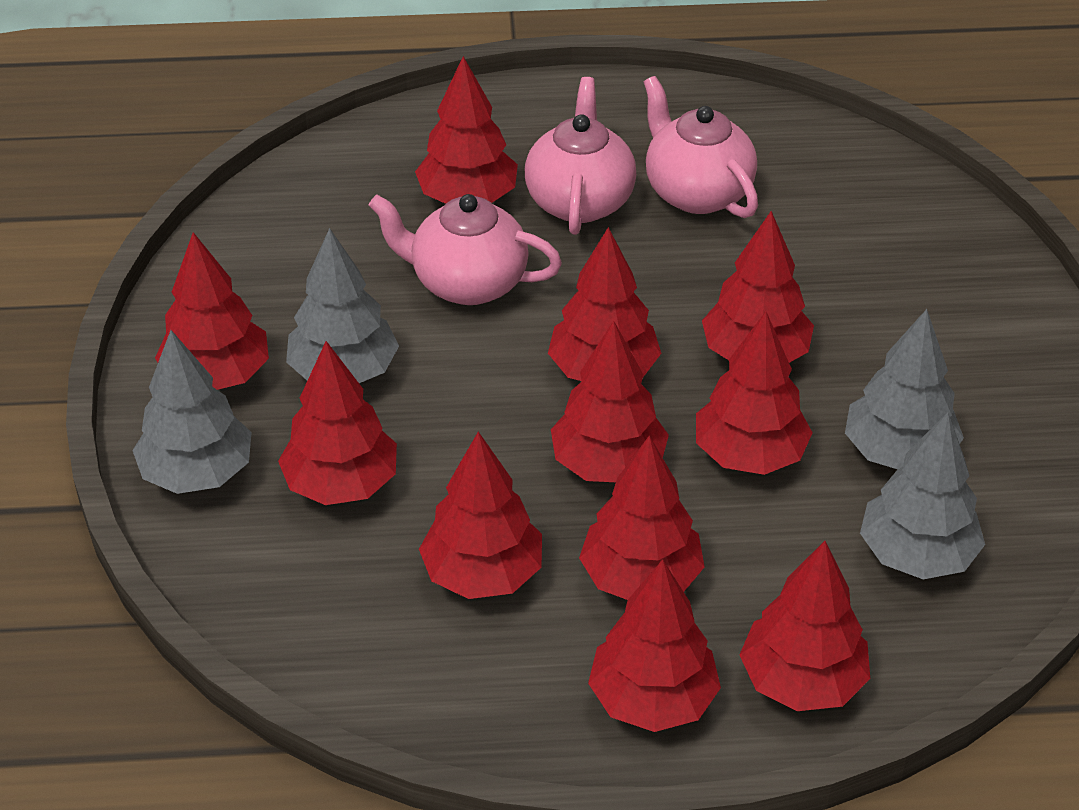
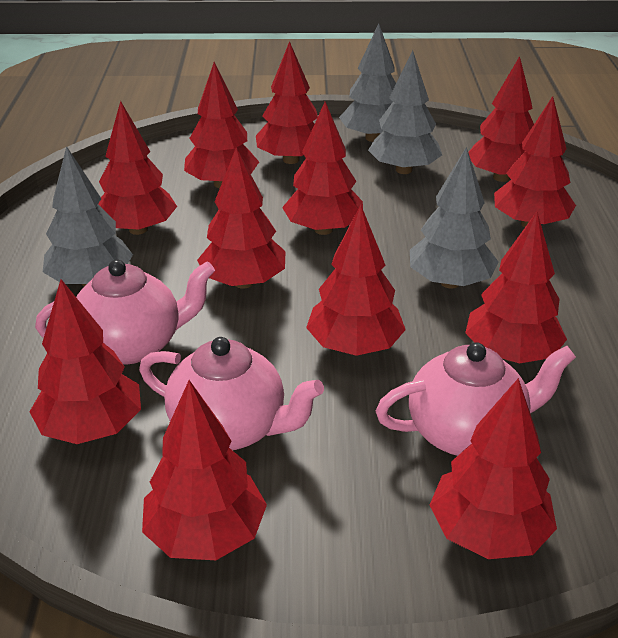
red tree: 11 -> 12

